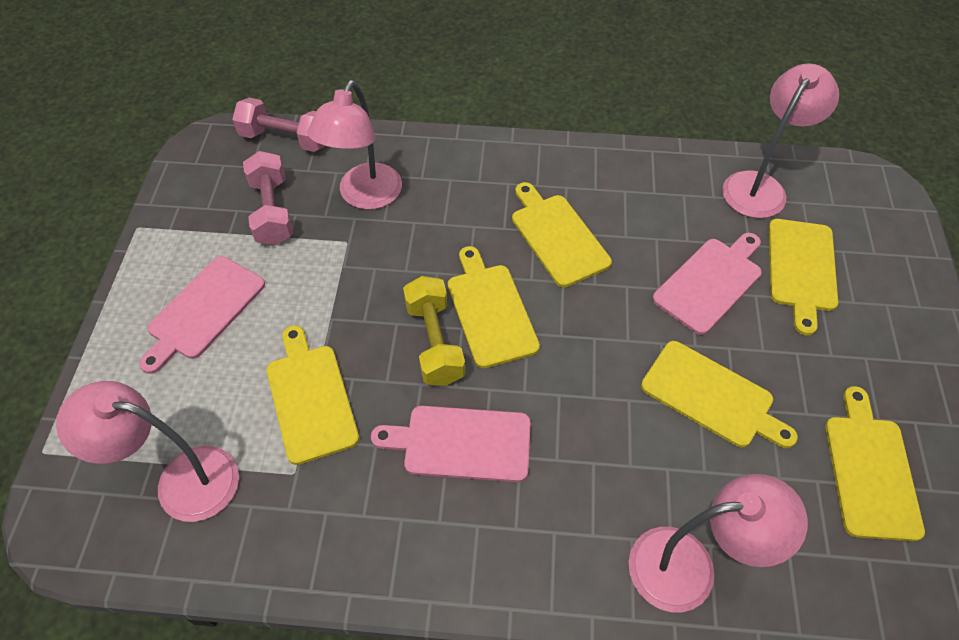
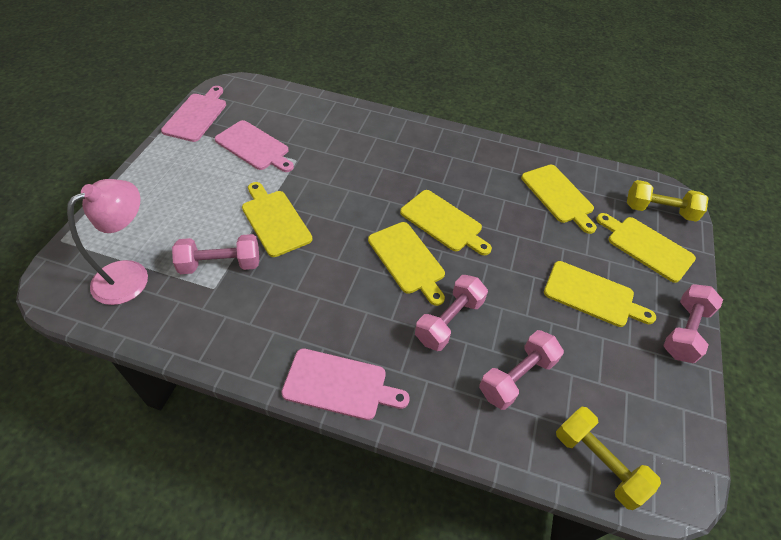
pink dumbbell: 2 -> 4
pink lamp: 4 -> 1
yellow dumbbell: 1 -> 2

